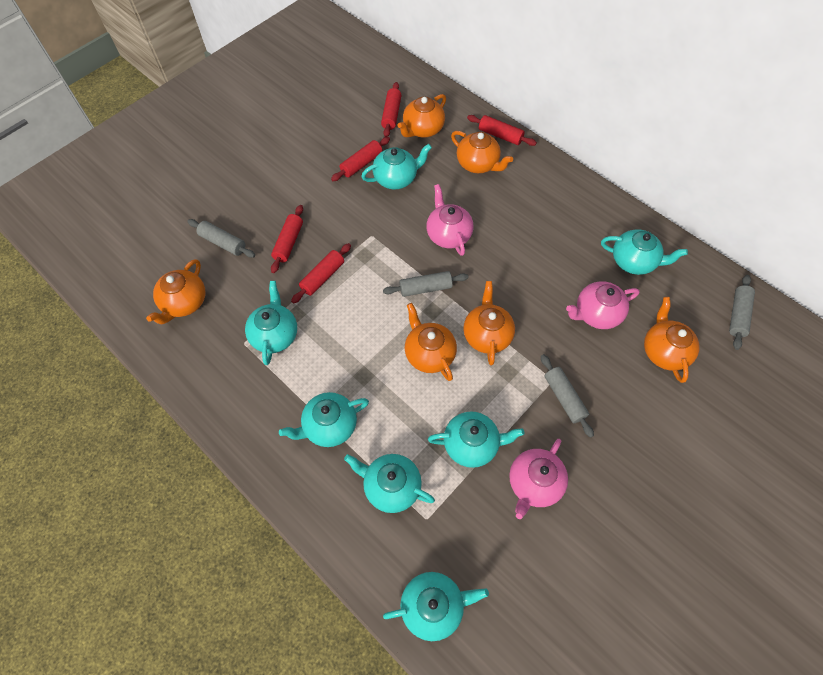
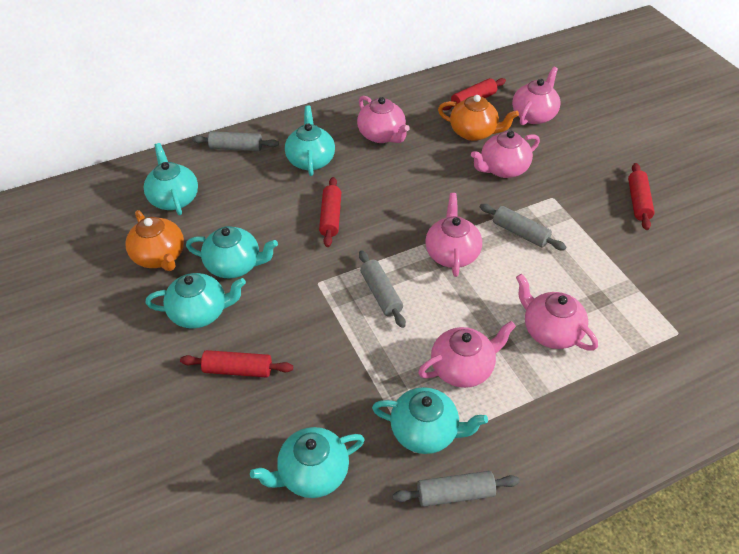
orange teapot: 6 -> 2
pink teapot: 3 -> 6
red rolling pin: 5 -> 4
turquoise teapot: 7 -> 6

